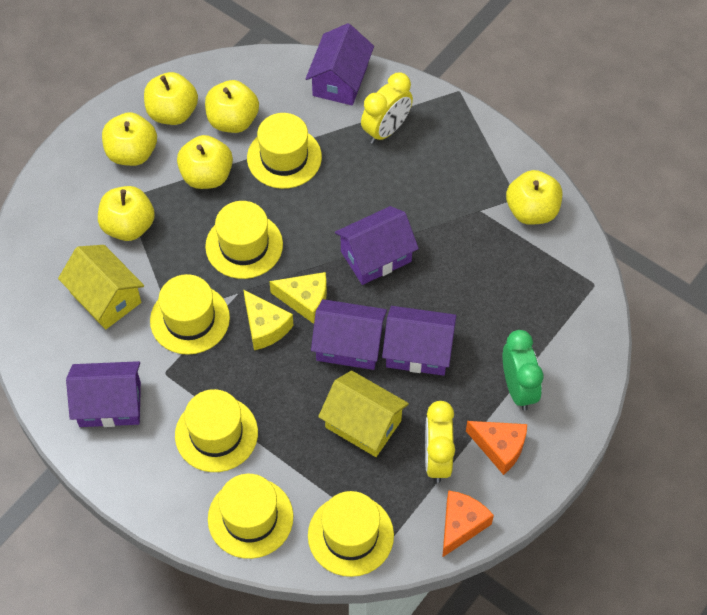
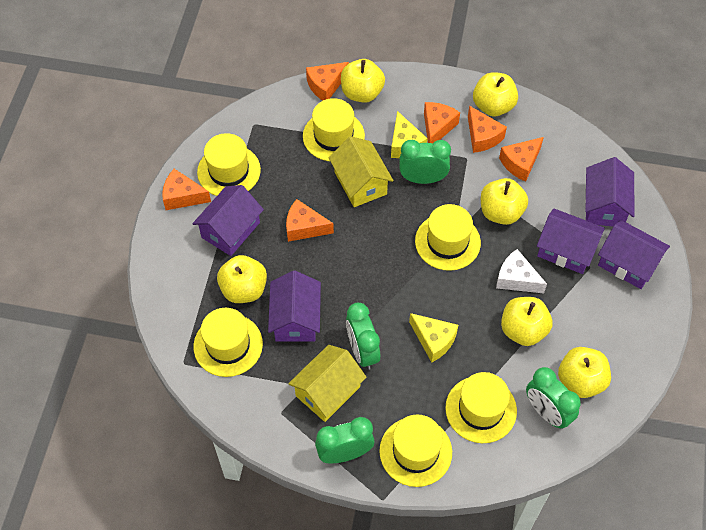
green clock: 1 -> 4
orange cheese: 2 -> 6
white cheese: 0 -> 1
yellow clock: 2 -> 0

